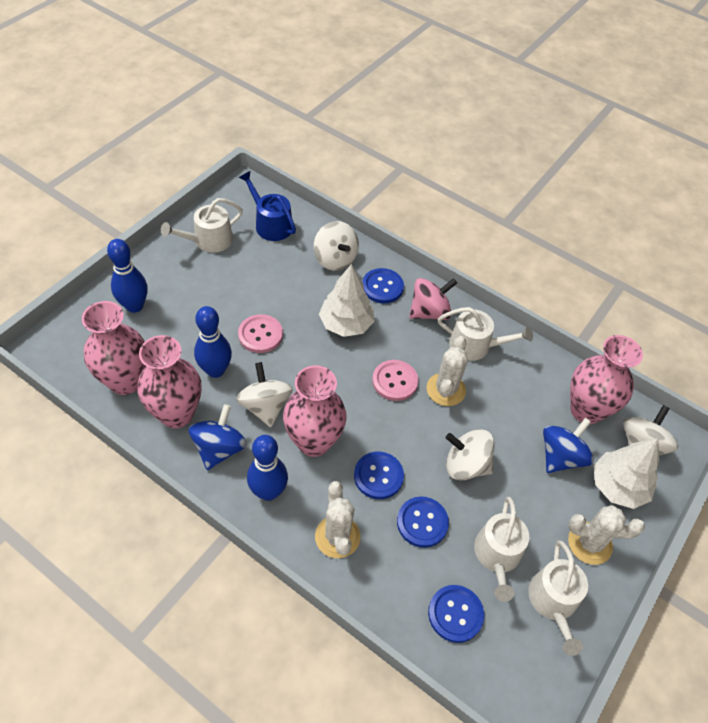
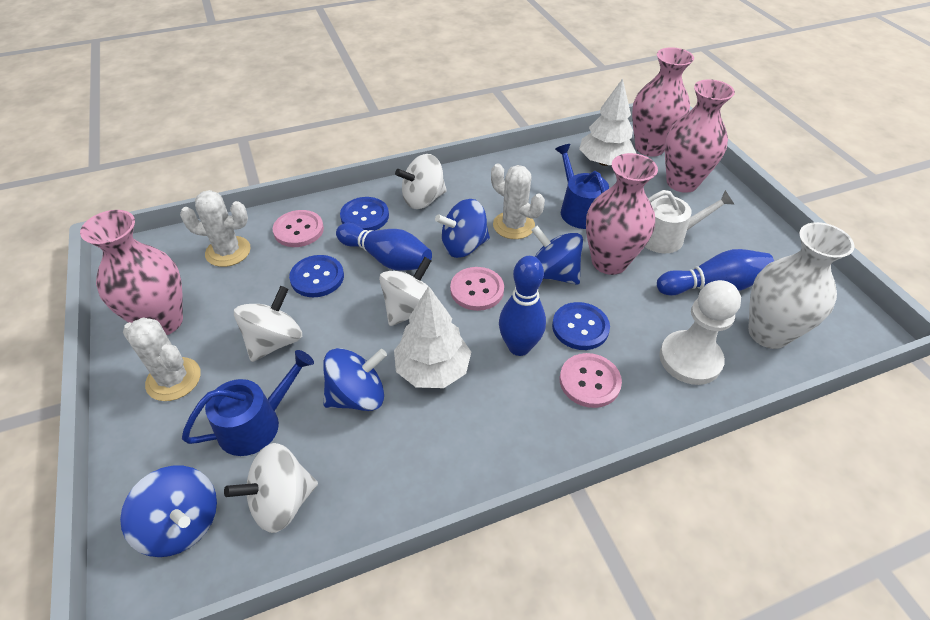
blue button: 4 -> 3
blue spinning top: 2 -> 4
blue watering can: 1 -> 2
pink button: 2 -> 3
pink spinning top: 1 -> 0
white pawn: 0 -> 1
white vase: 0 -> 1
white watering can: 4 -> 1

